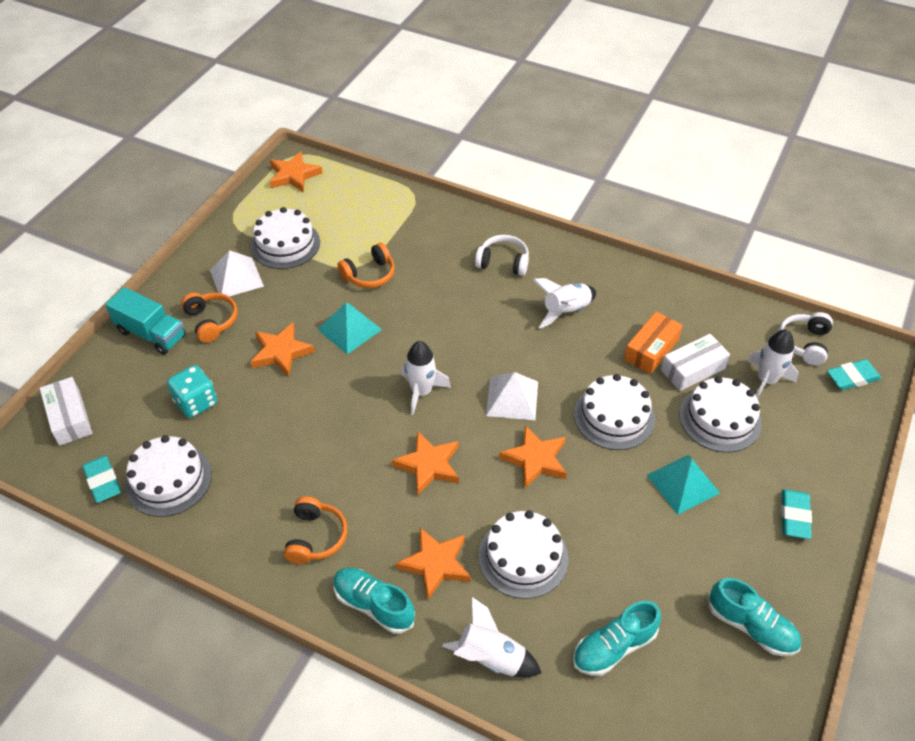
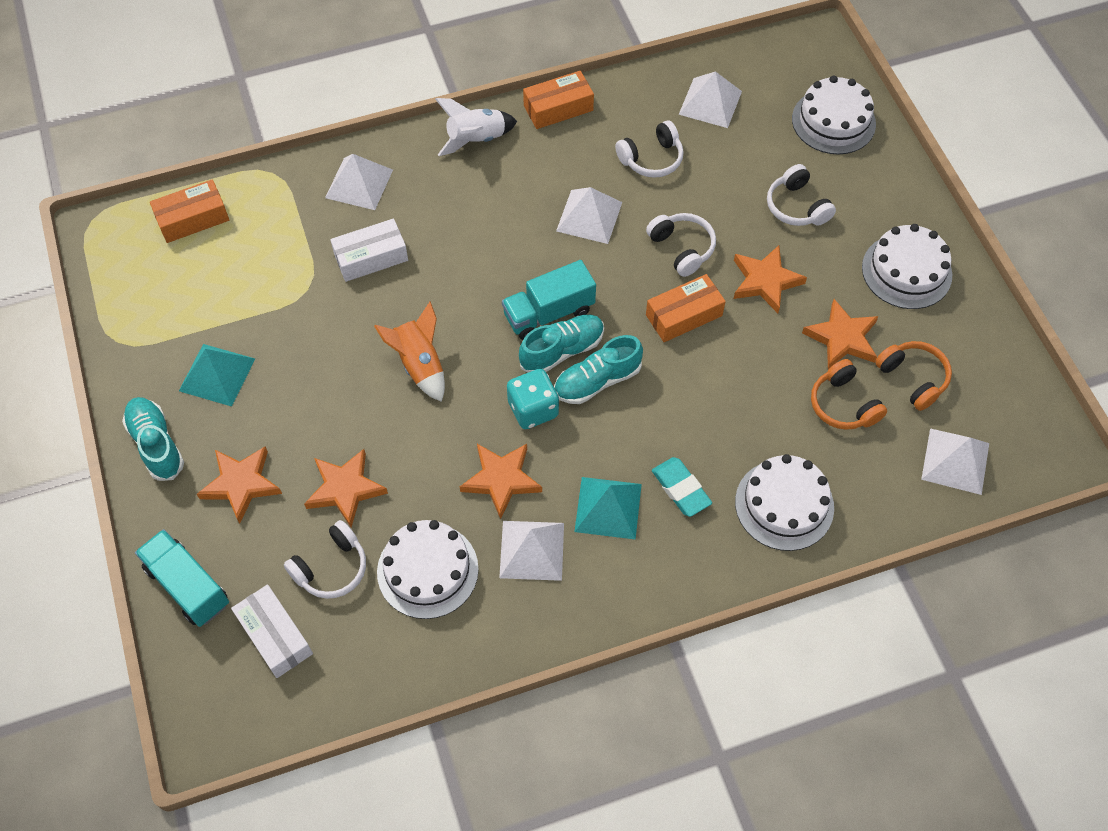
orange box: 1 -> 3
orange headphones: 3 -> 2
orange rocket: 0 -> 1
turquoise eraser: 3 -> 1
turquoise truck: 1 -> 2
white cake: 5 -> 4
white headphones: 2 -> 4
white pyramid: 2 -> 5
white rocket: 4 -> 1

